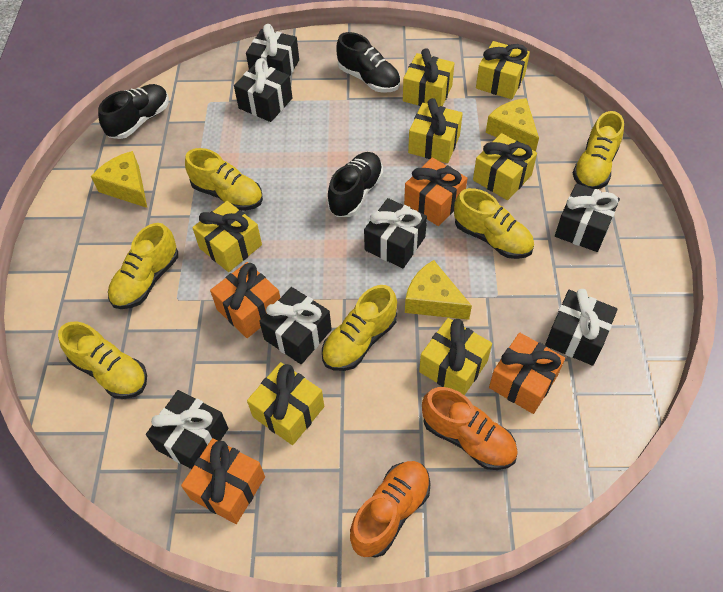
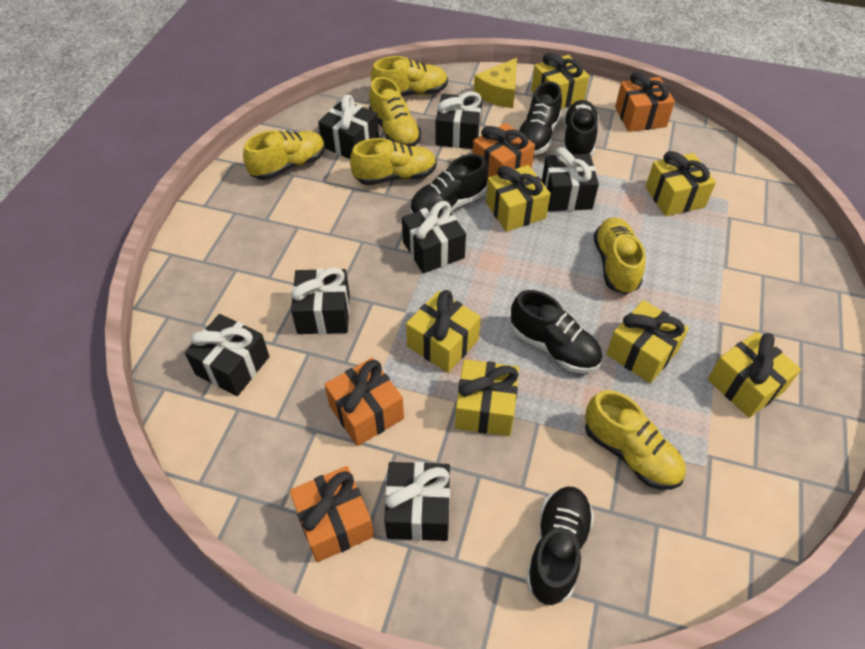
black shoe: 3 -> 5
orange shoe: 2 -> 0
yellow cheese: 3 -> 1

